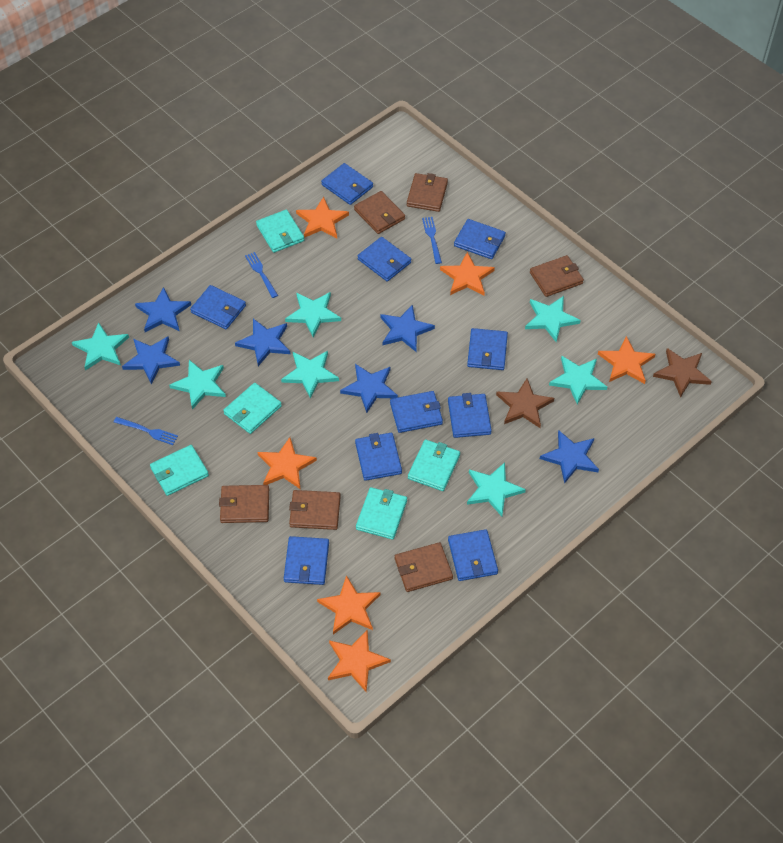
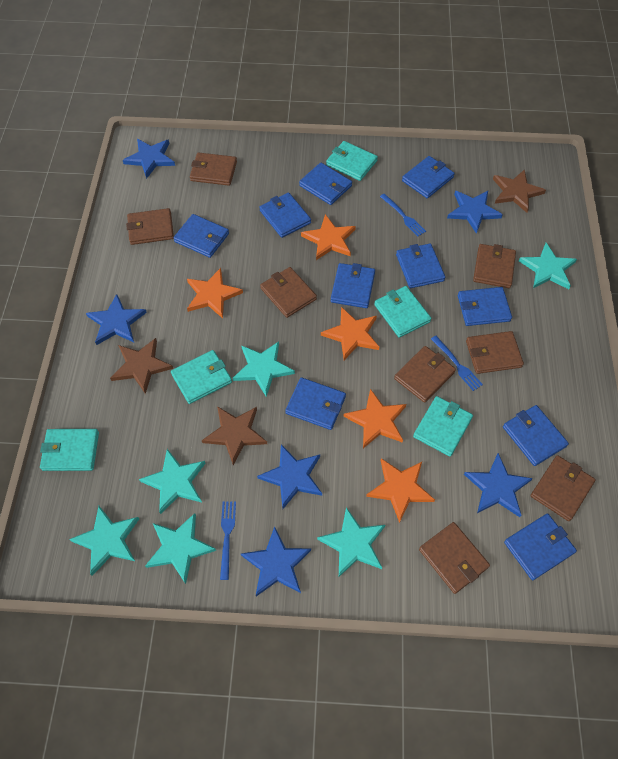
brown star: 2 -> 3
brown wallet: 6 -> 8
orange star: 6 -> 5
turquoise star: 7 -> 6

